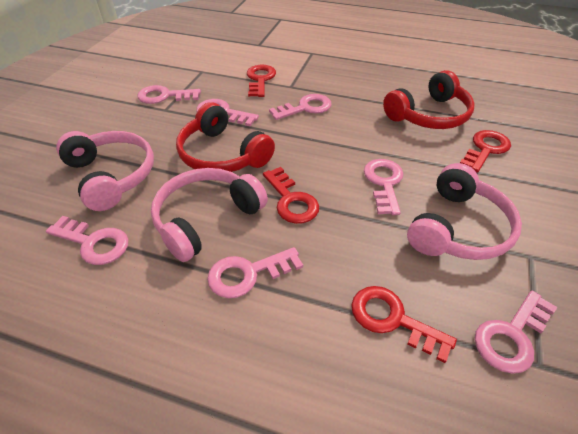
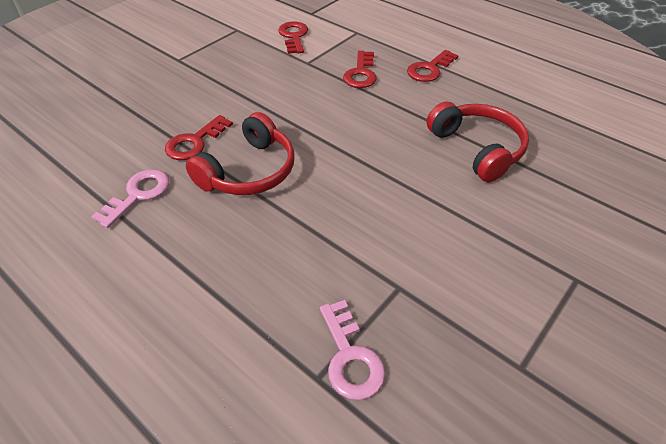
pink headphones: 3 -> 0
pink key: 7 -> 2

